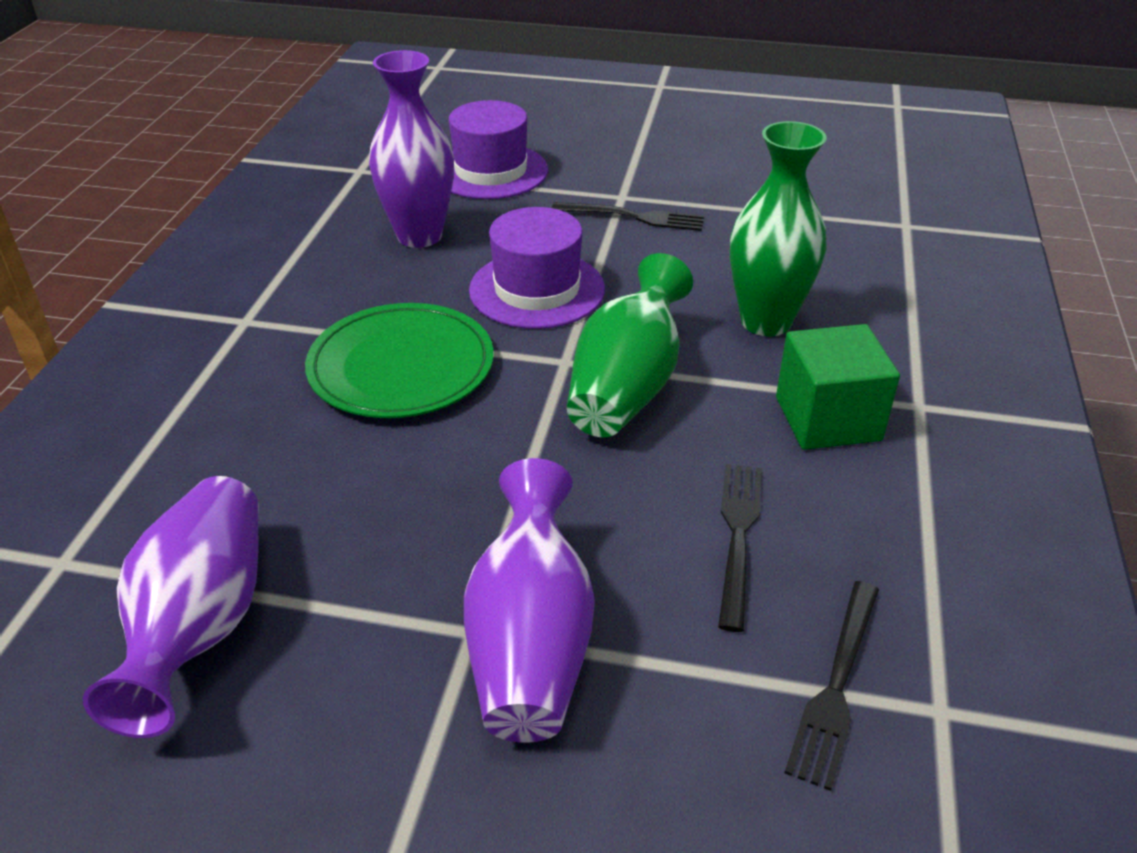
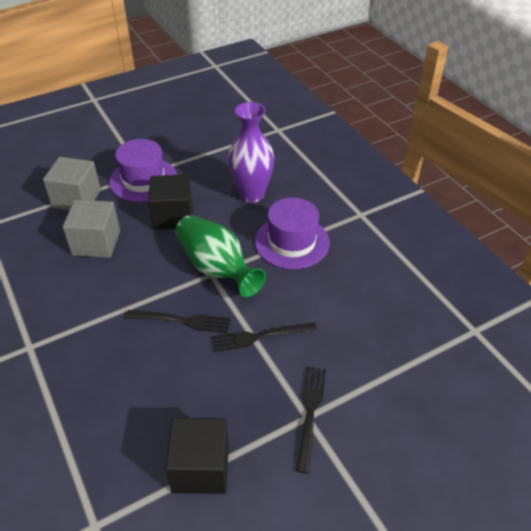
black cube: 0 -> 2
green cube: 1 -> 0
green plate: 1 -> 0
green vase: 2 -> 1
grey cube: 0 -> 2
purple vase: 3 -> 1

